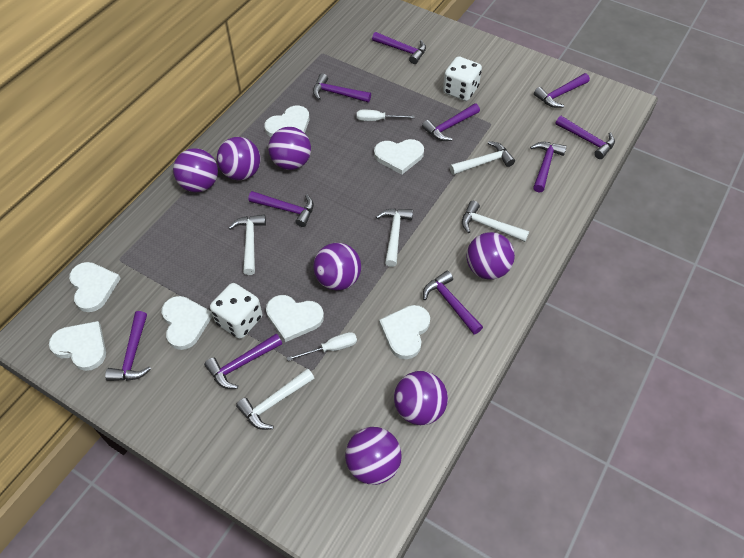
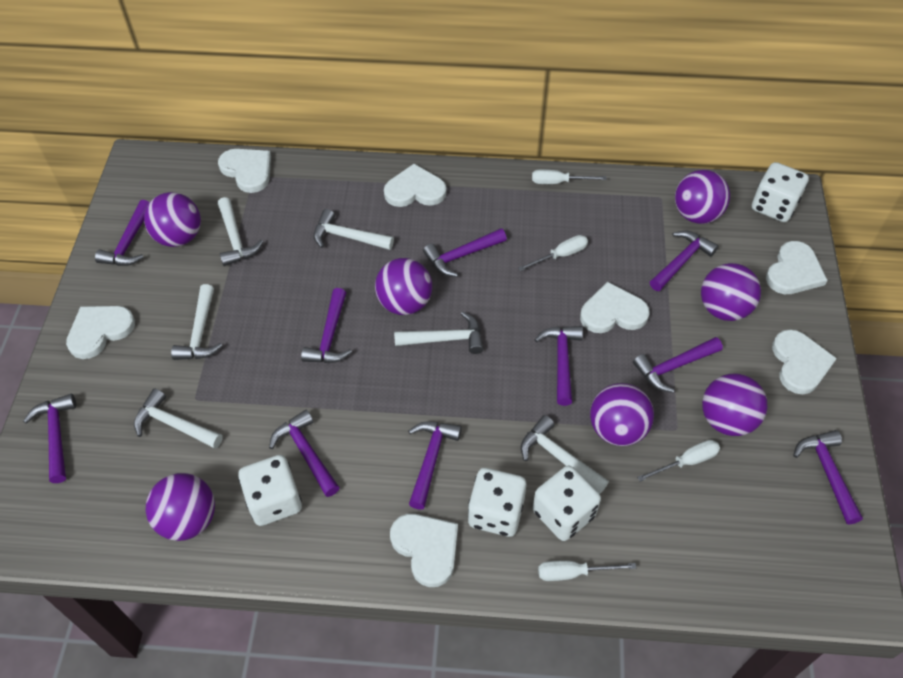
white dice: 2 -> 4
white hammer: 5 -> 6
white screwdriver: 2 -> 4

